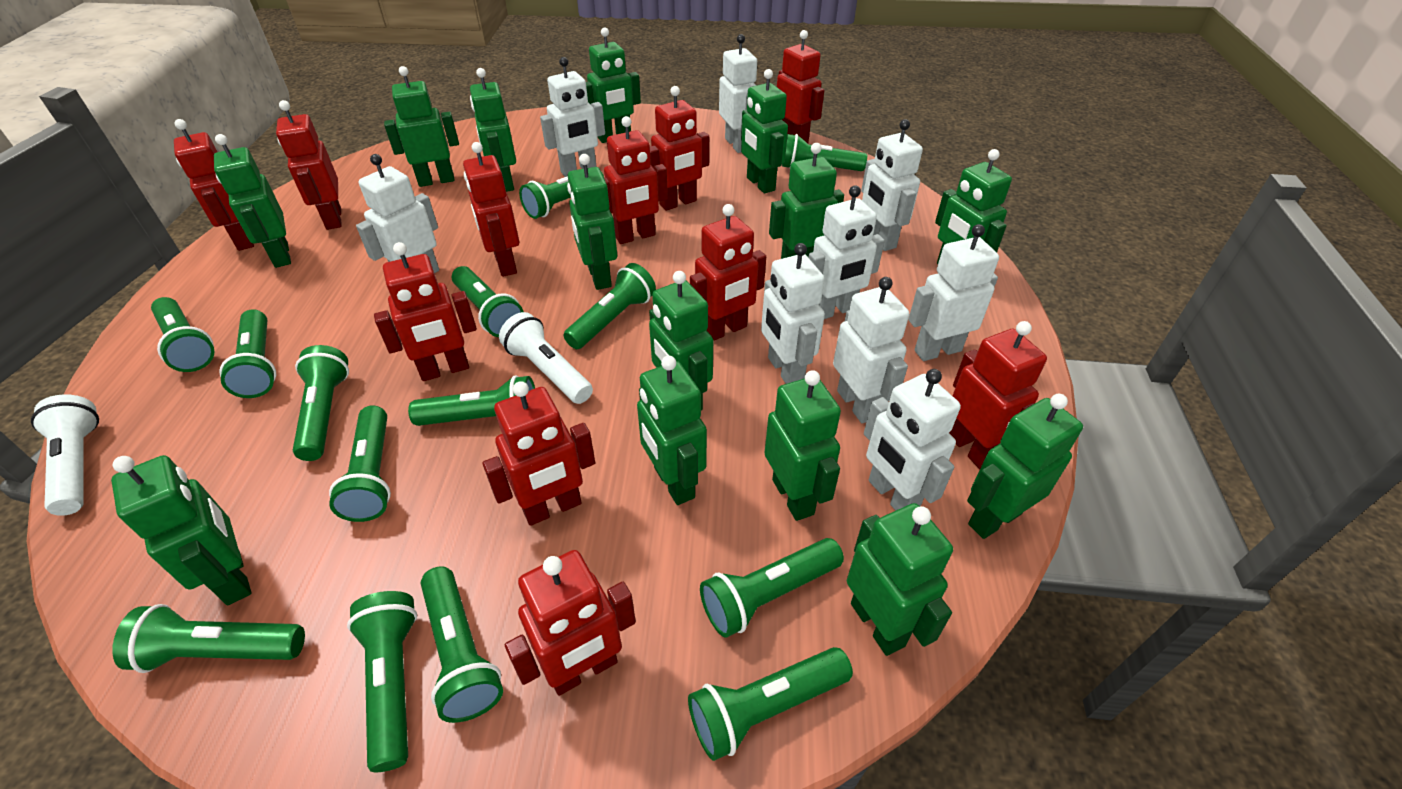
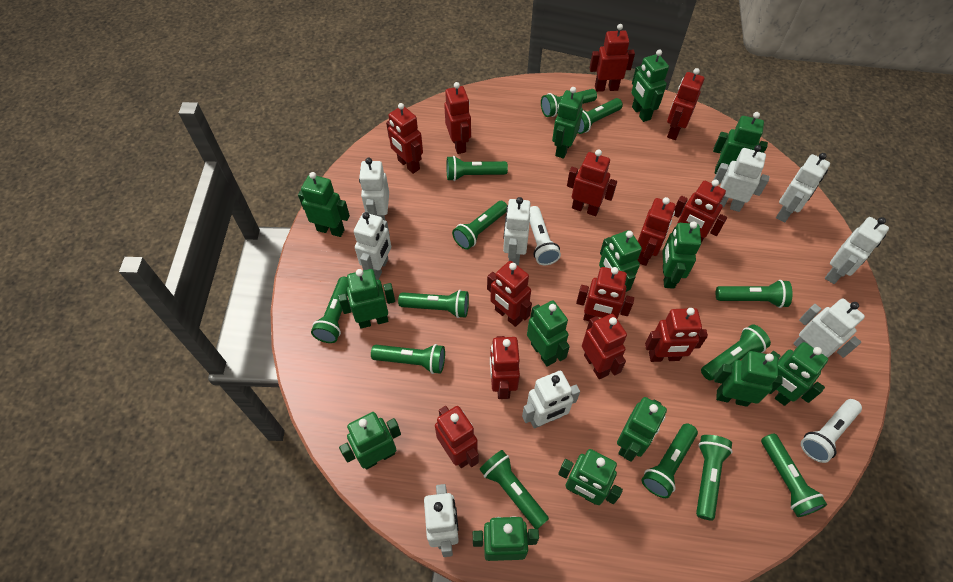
green flashlight: 14 -> 13
red robot: 11 -> 13

